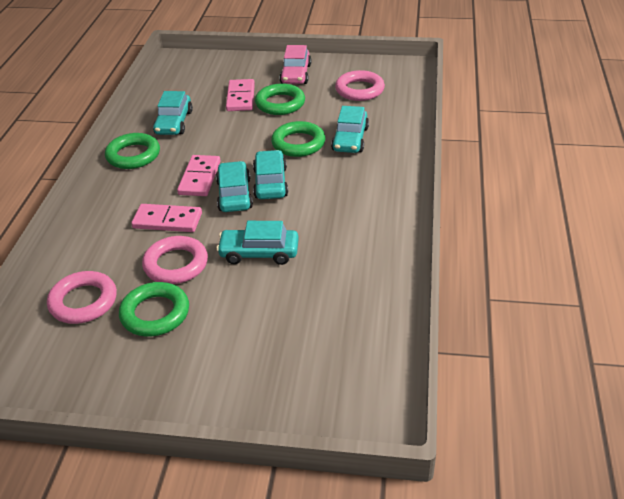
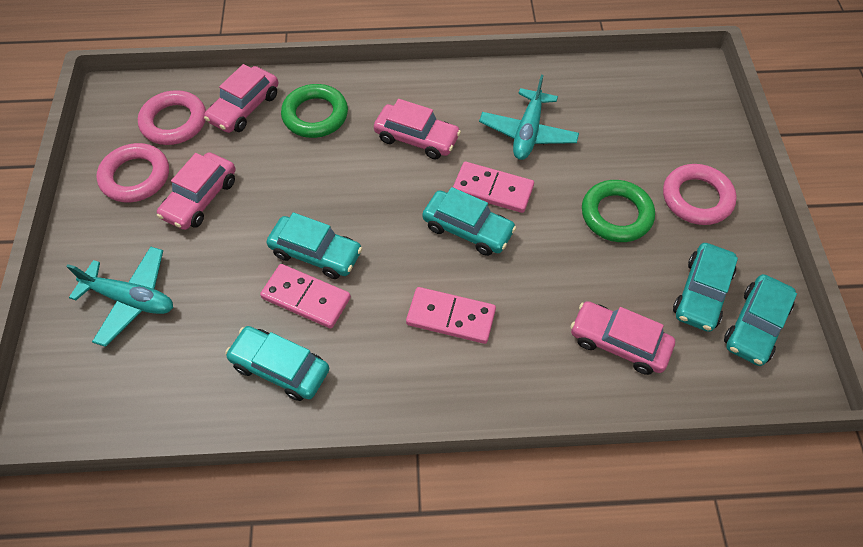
green ring: 4 -> 2
pink car: 1 -> 4
turquoise plane: 0 -> 2

